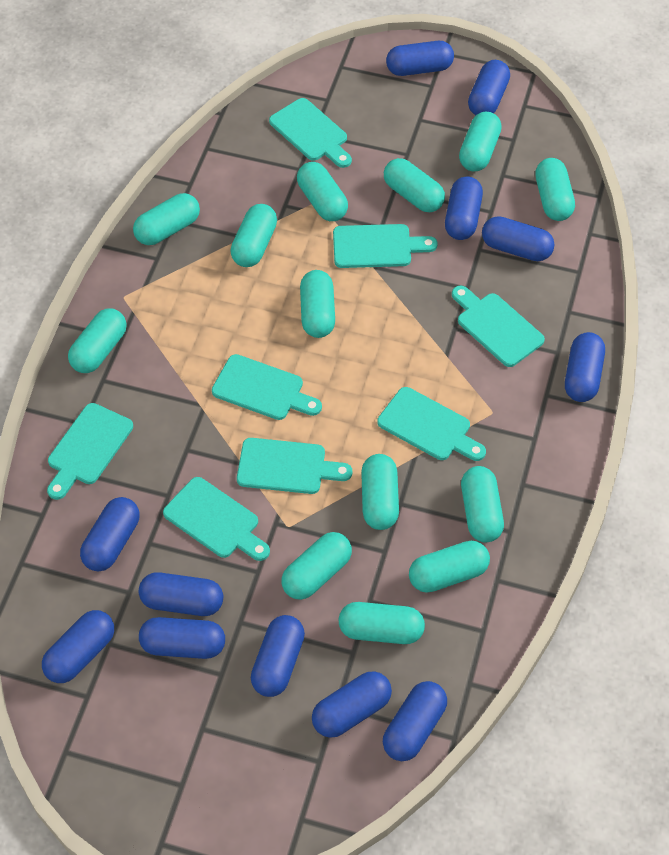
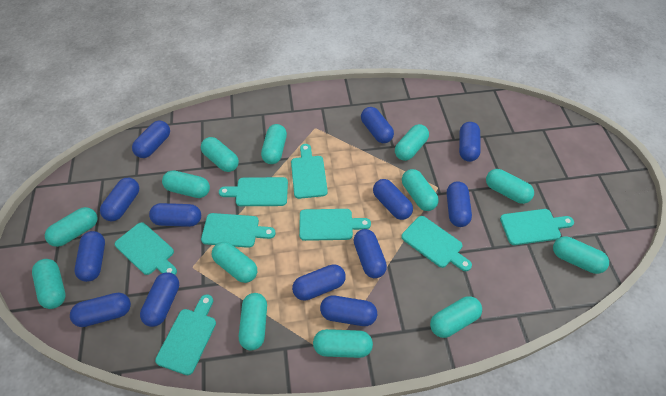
blue capsule: 12 -> 13

